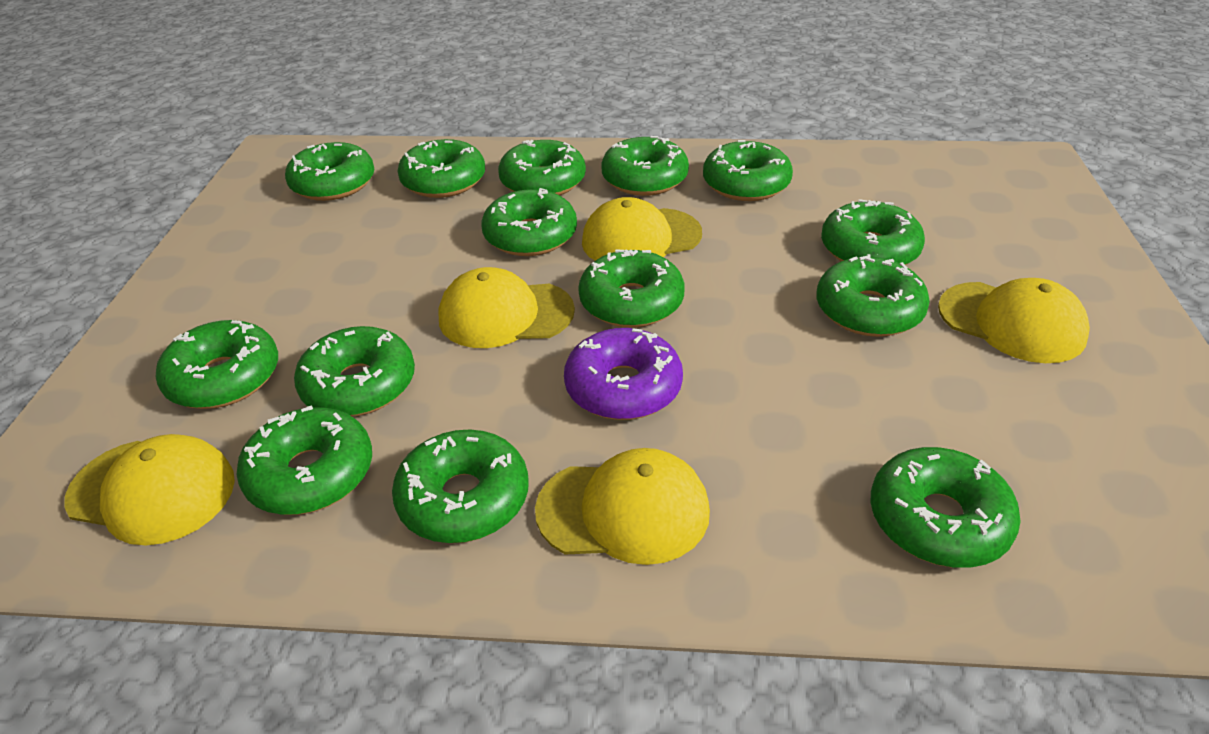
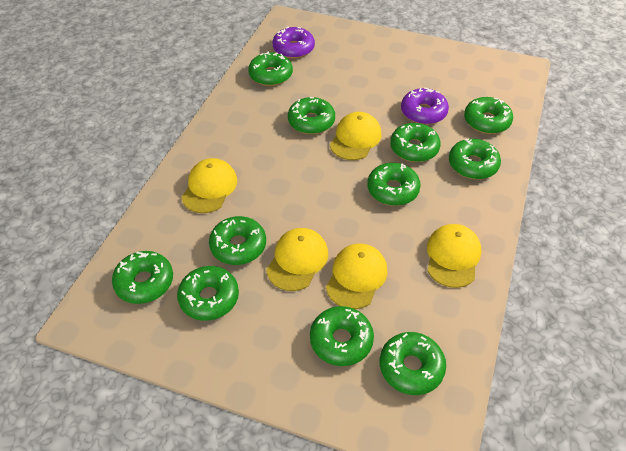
green donut: 14 -> 11
purple donut: 1 -> 2

